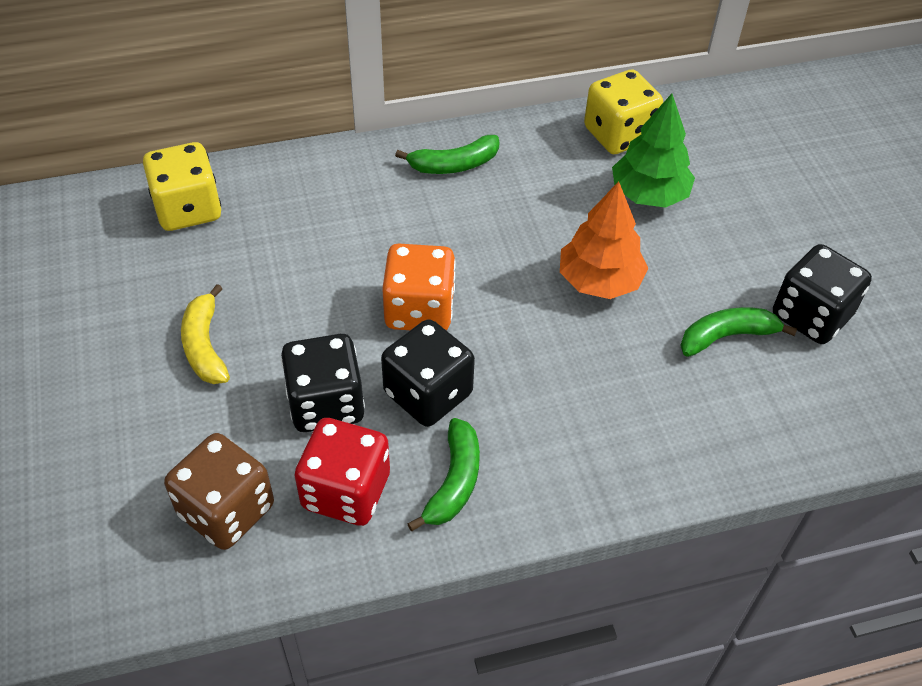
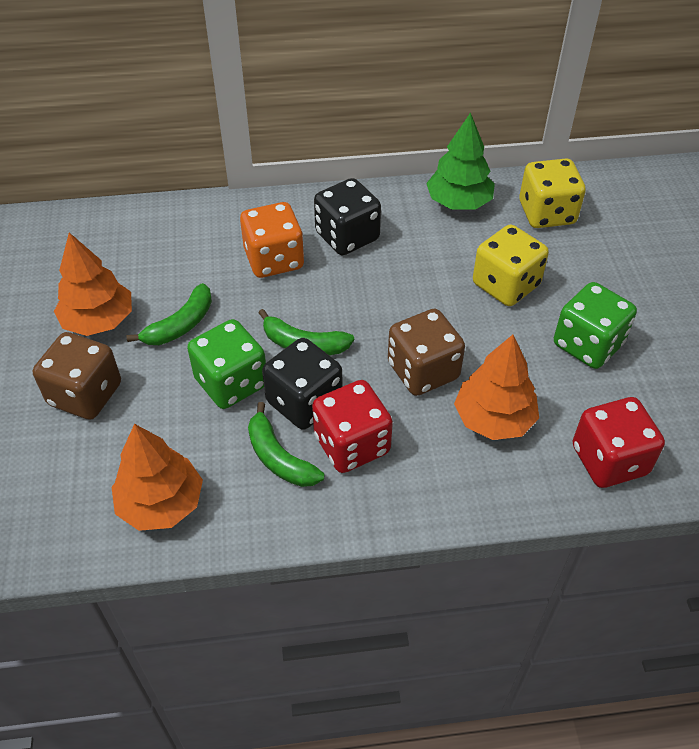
black dice: 3 -> 2
brown dice: 1 -> 2
green dice: 0 -> 2
orange tree: 1 -> 3
red dice: 1 -> 2
yellow banana: 1 -> 0

